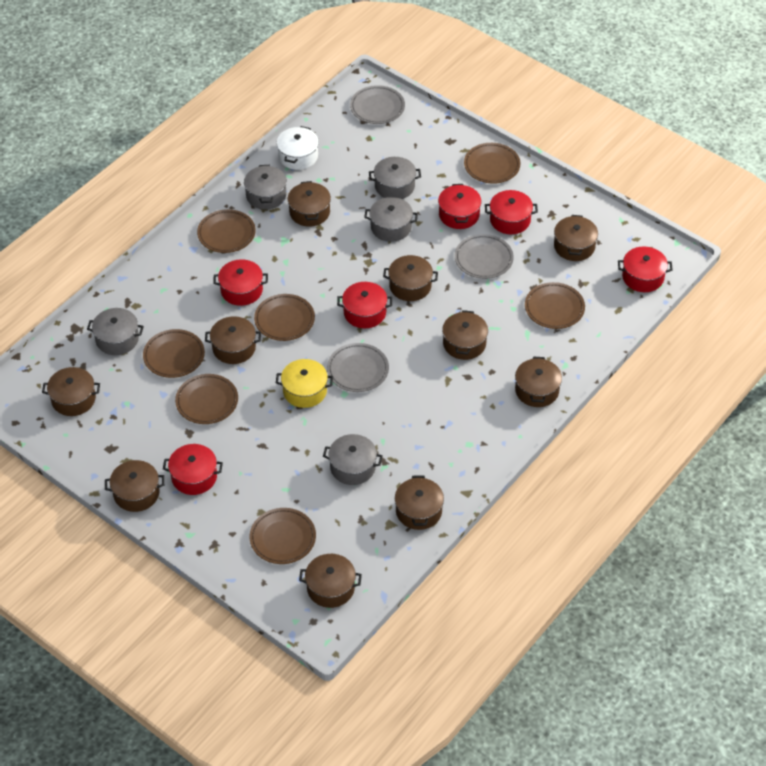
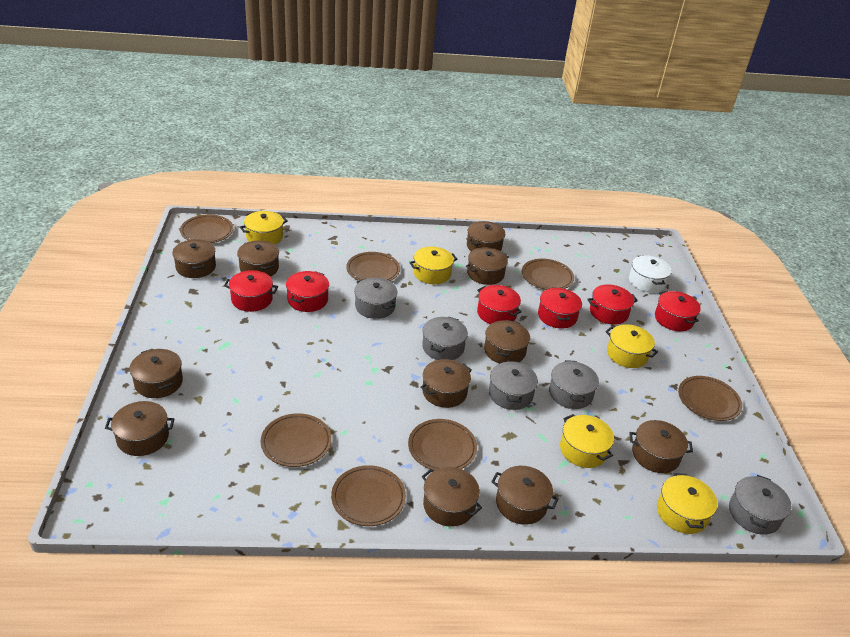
brown pot: 10 -> 11
grey plate: 3 -> 0
yellow pot: 1 -> 5

